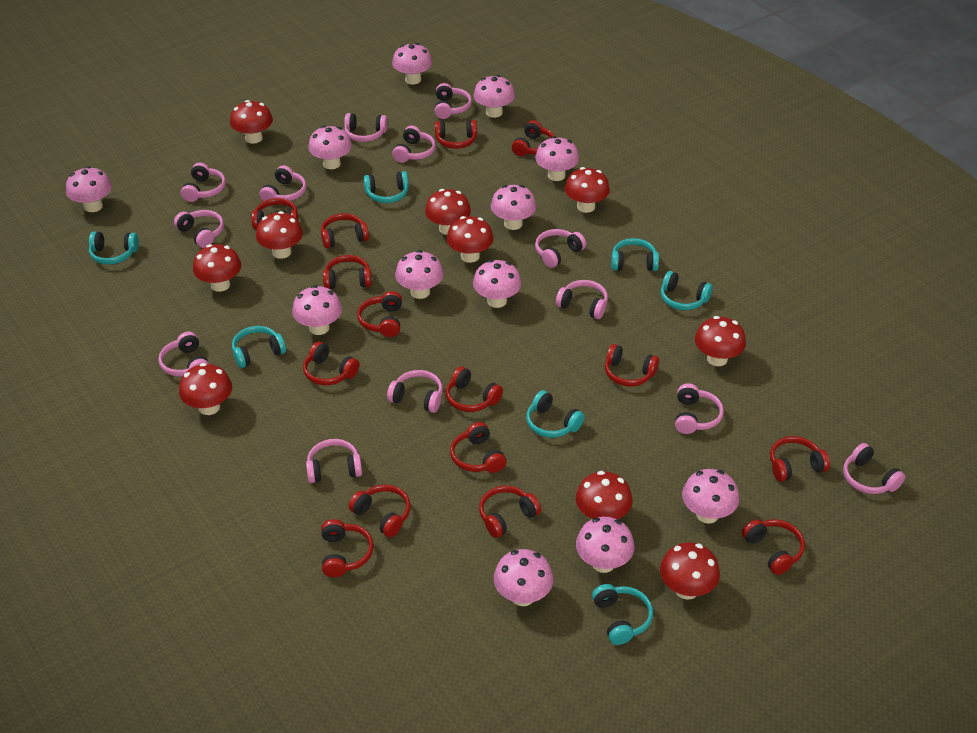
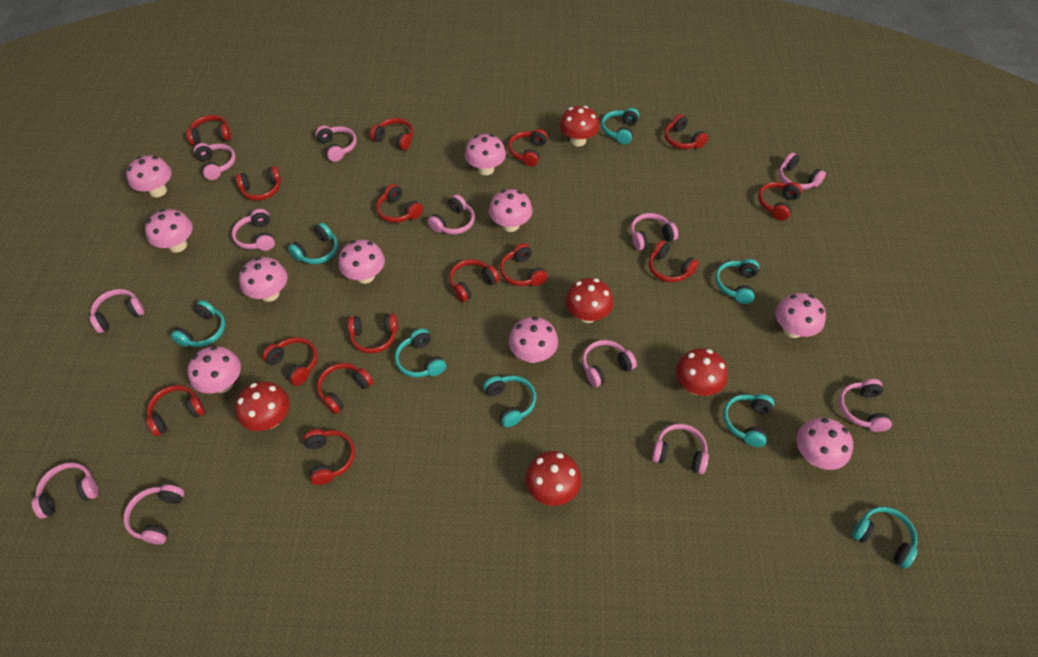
pink headphones: 13 -> 12
pink mushroom: 12 -> 10
red mushroom: 10 -> 5
turquoise headphones: 7 -> 8

